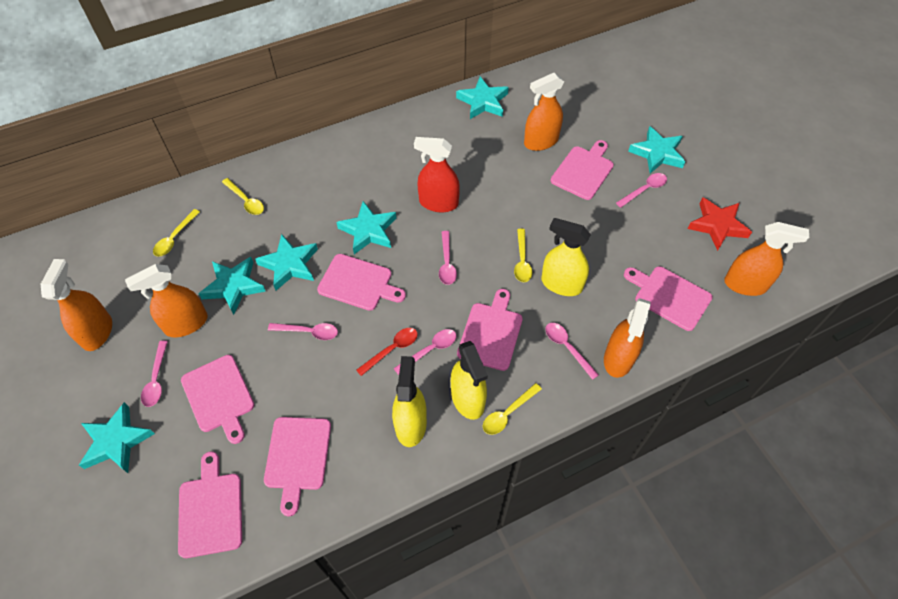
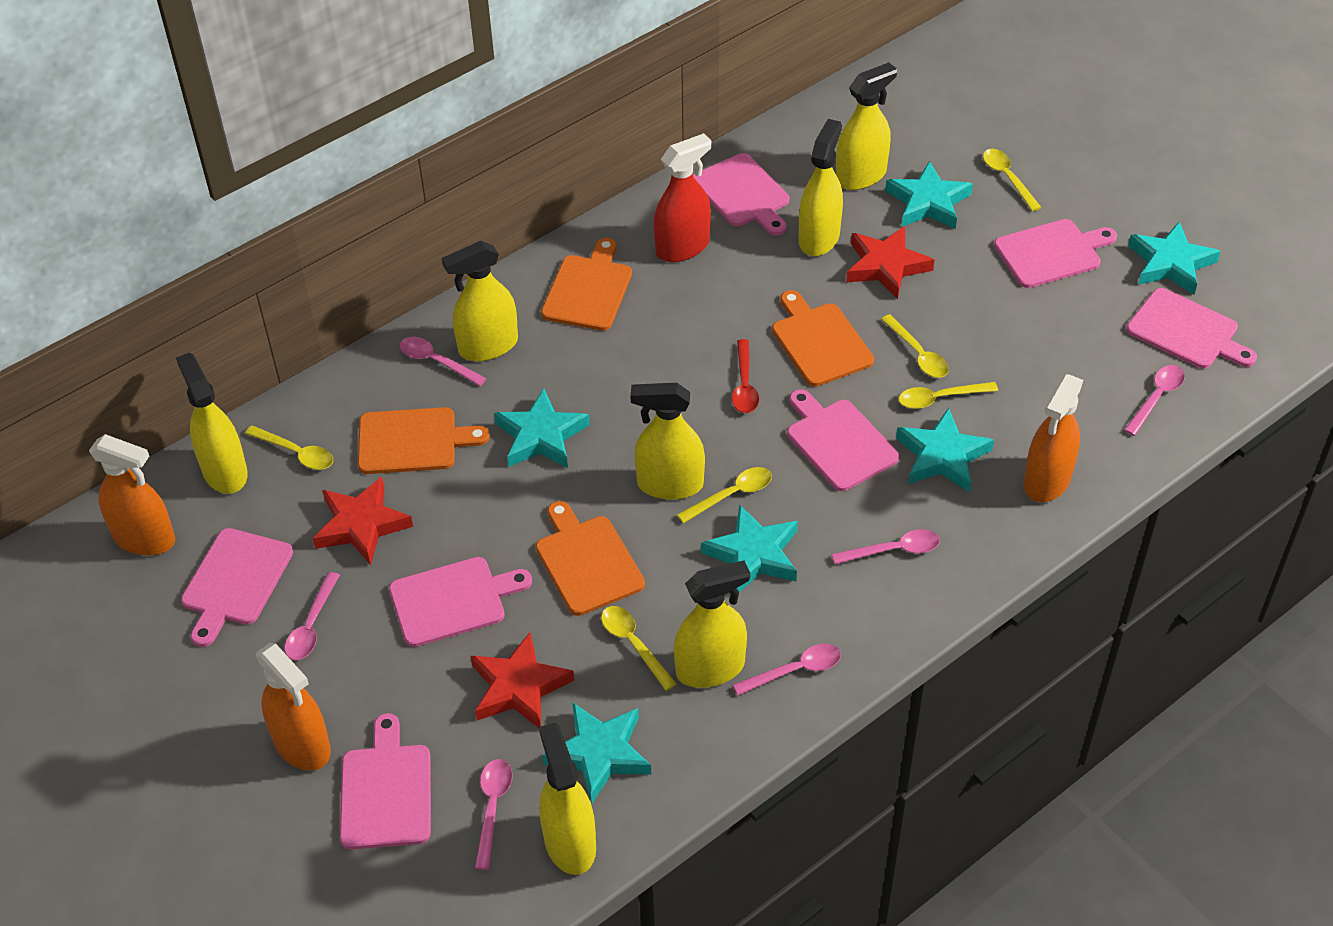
orange cutting board: 0 -> 4
orange spray bottle: 5 -> 3
red star: 1 -> 3
yellow spoon: 4 -> 6
yellow spray bottle: 3 -> 7

